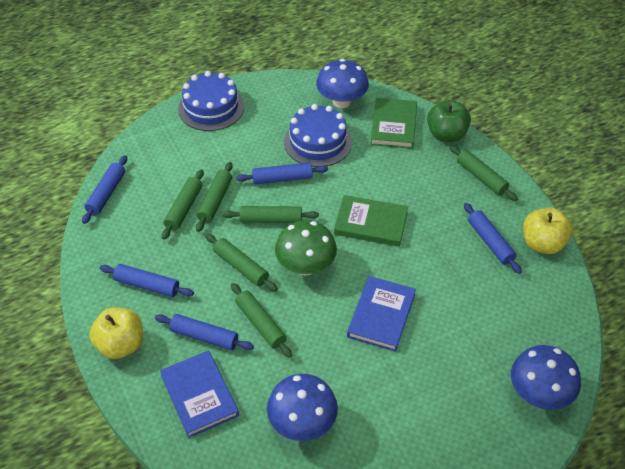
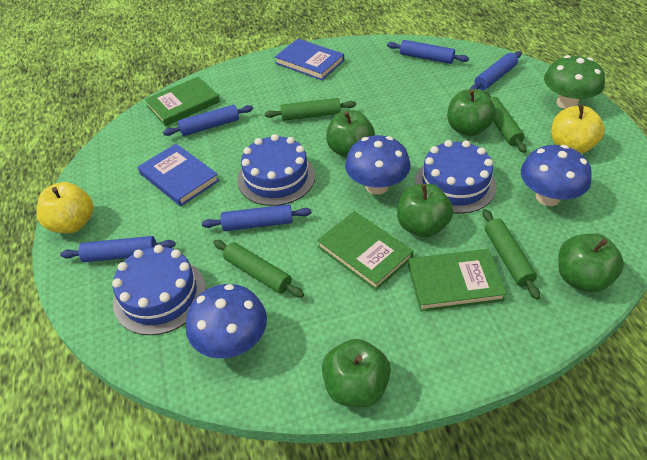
blue cake: 2 -> 3
green apple: 1 -> 5
green book: 2 -> 3
green rolling pin: 6 -> 4

